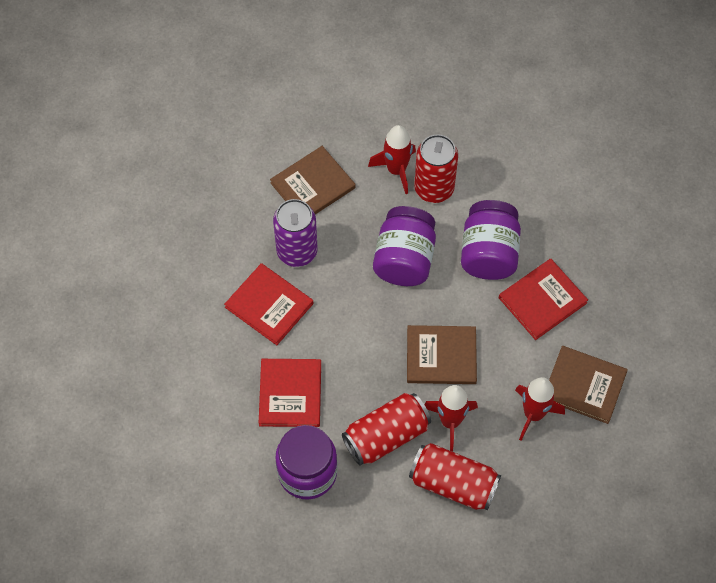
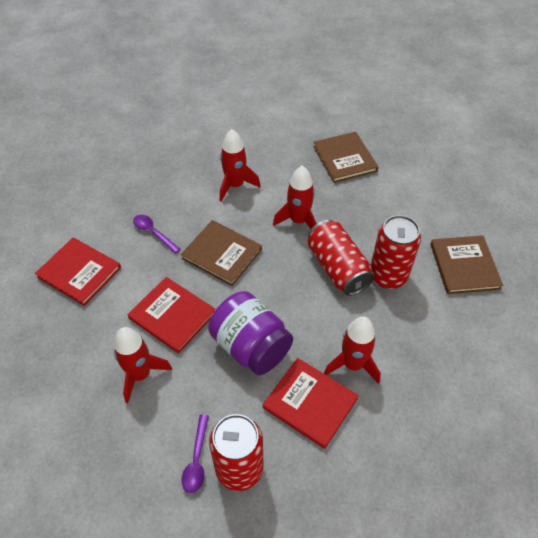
purple can: 1 -> 0
purple jar: 3 -> 1
purple spoon: 0 -> 2
red rocket: 3 -> 4

